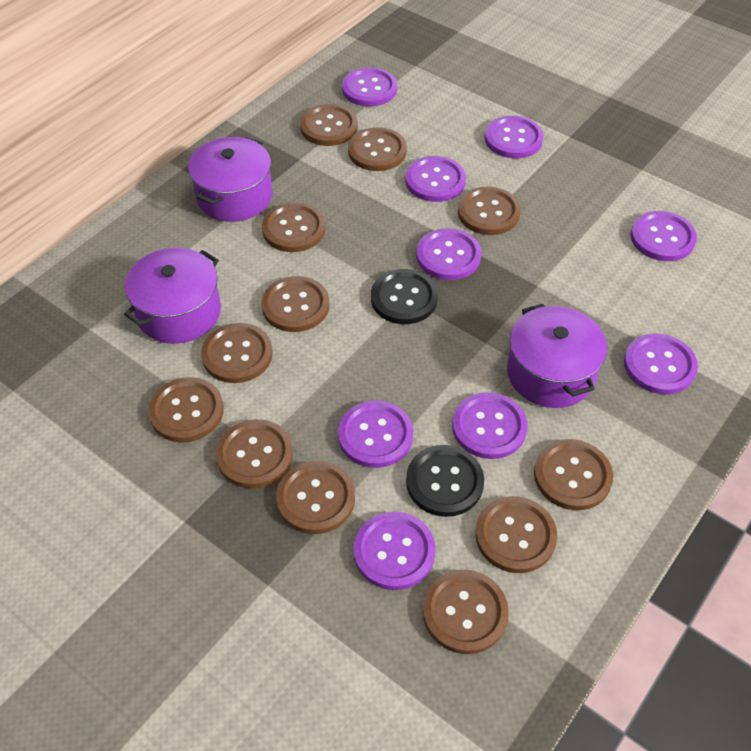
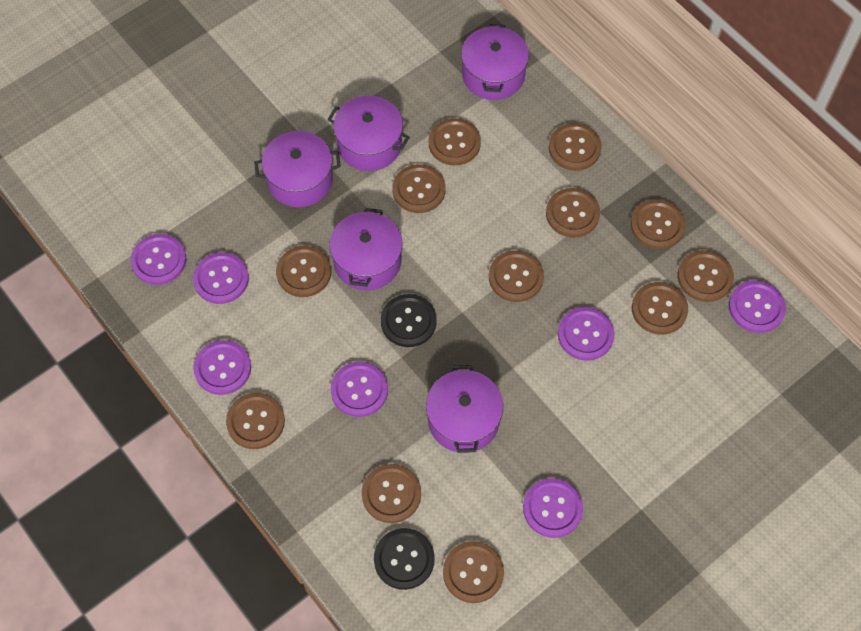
purple button: 9 -> 7
purple pot: 3 -> 5

